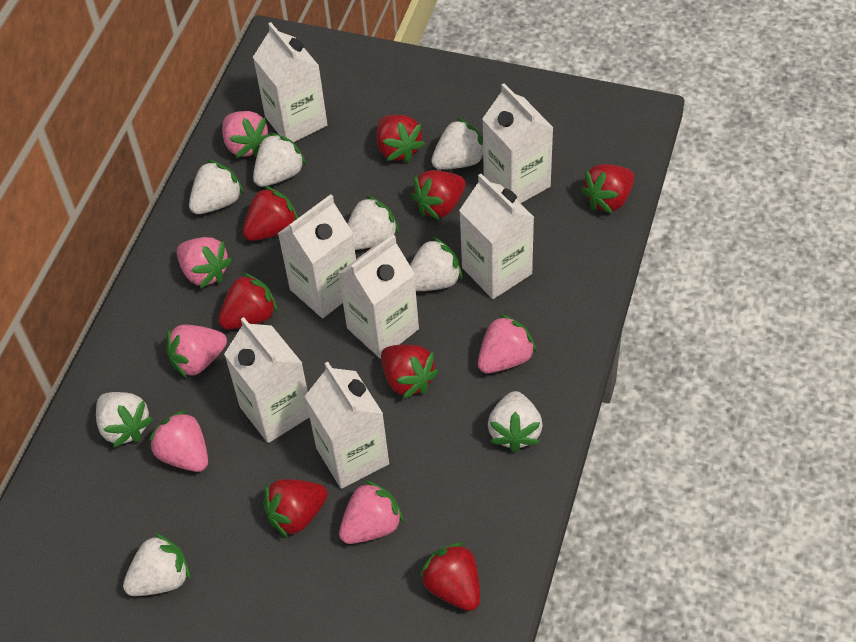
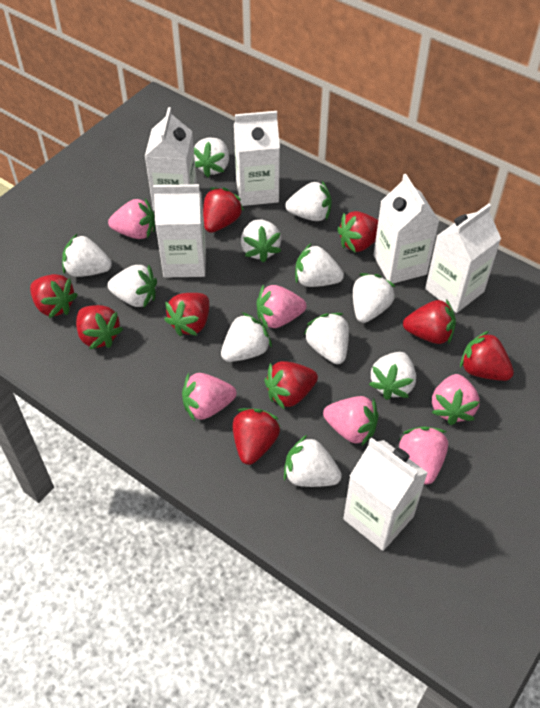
red strawberry: 8 -> 9
white carton: 7 -> 6
white strawberry: 8 -> 11

